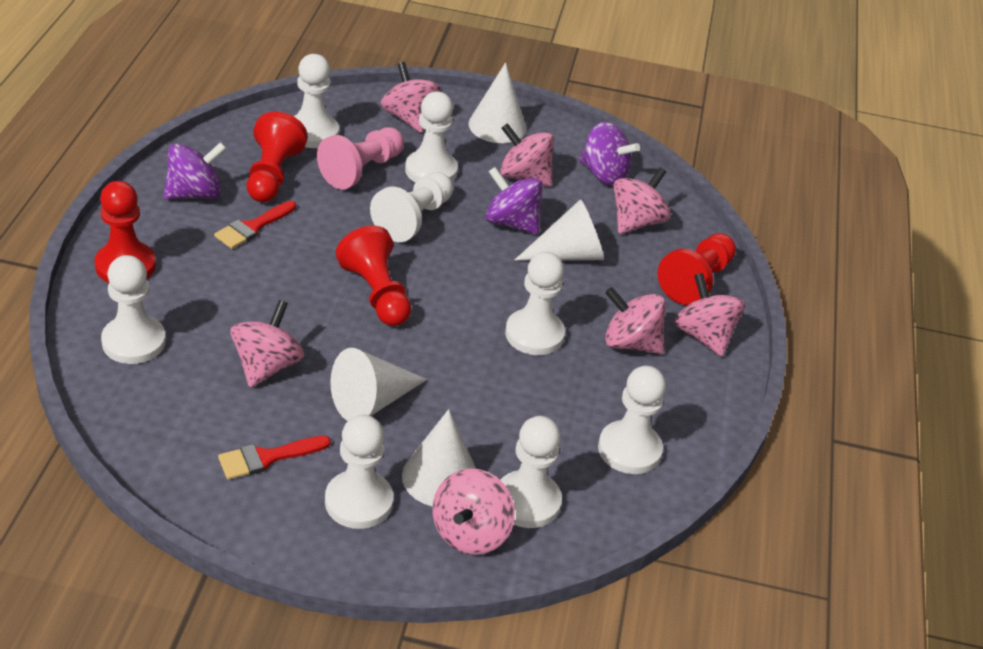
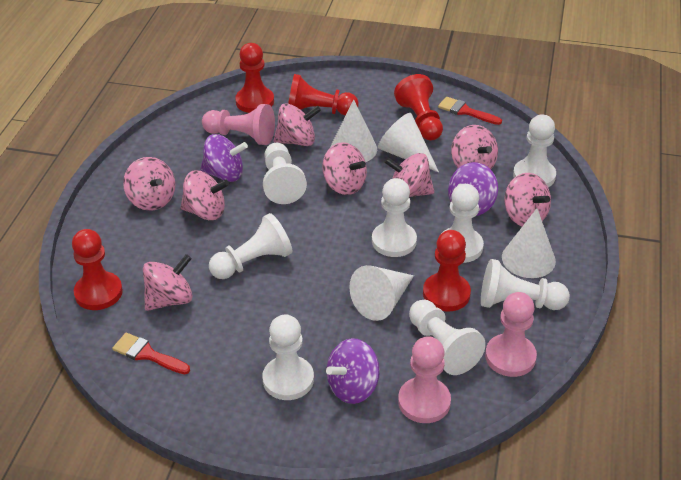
pink pawn: 1 -> 3
pink spinning top: 7 -> 8
red pawn: 4 -> 5

